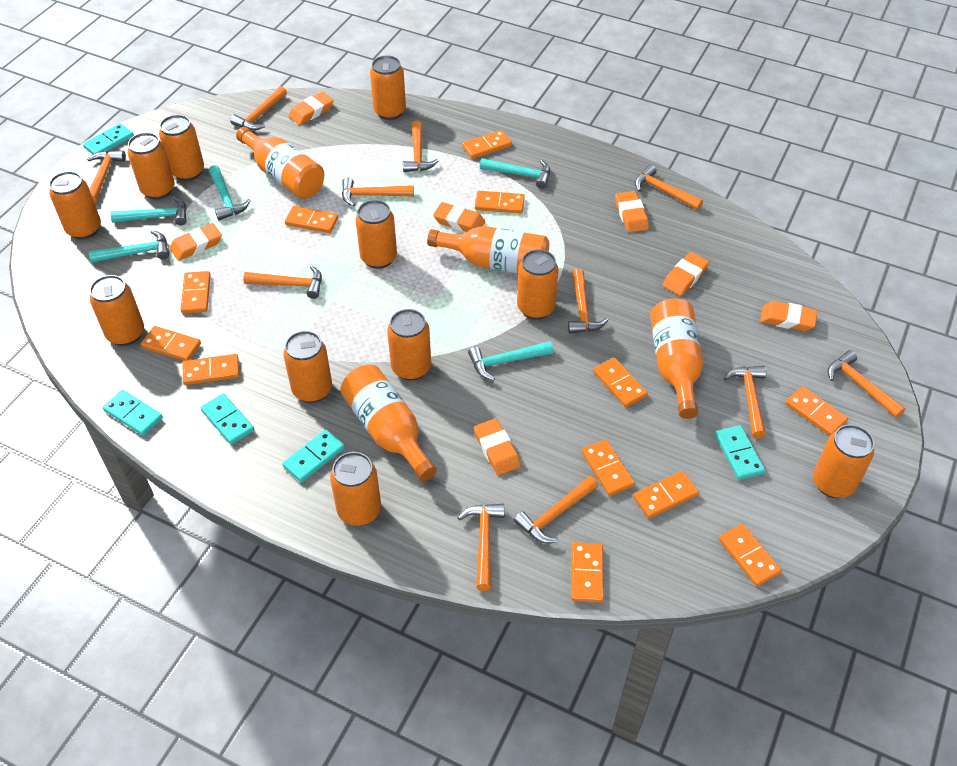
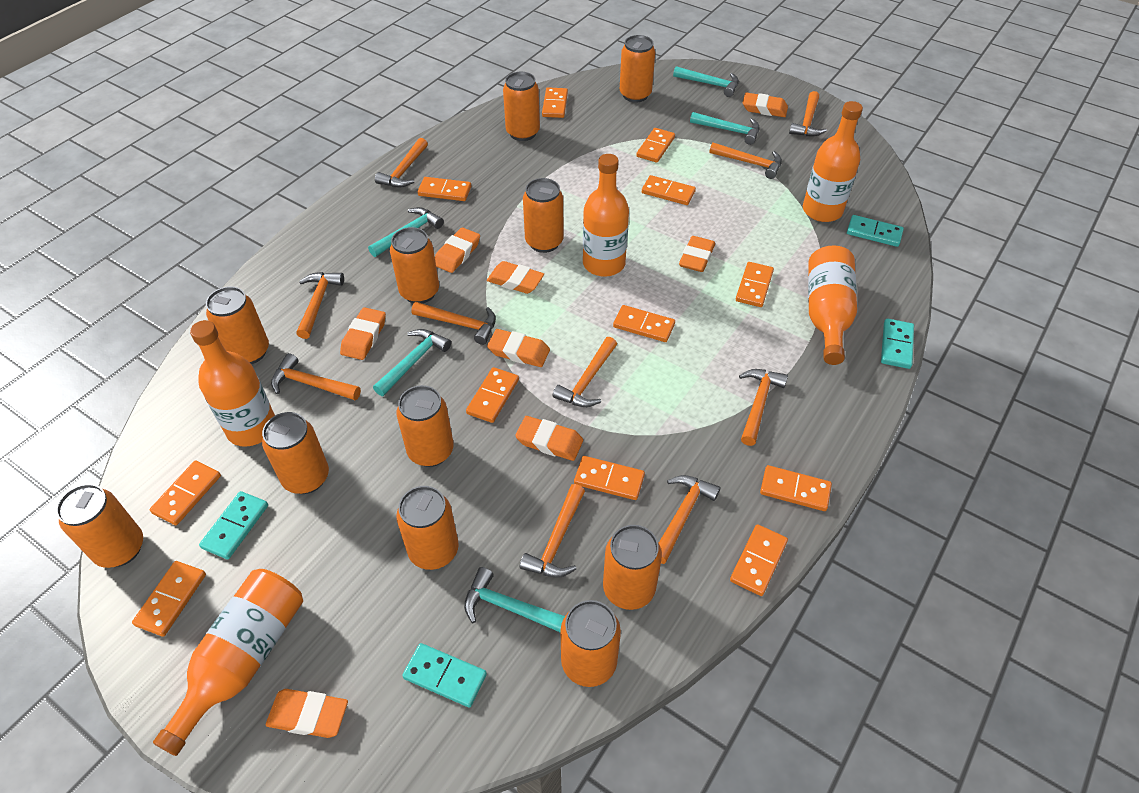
orange bottle: 4 -> 5
orange eraser: 7 -> 8
orange hammer: 11 -> 10
turquoise domino: 5 -> 4

